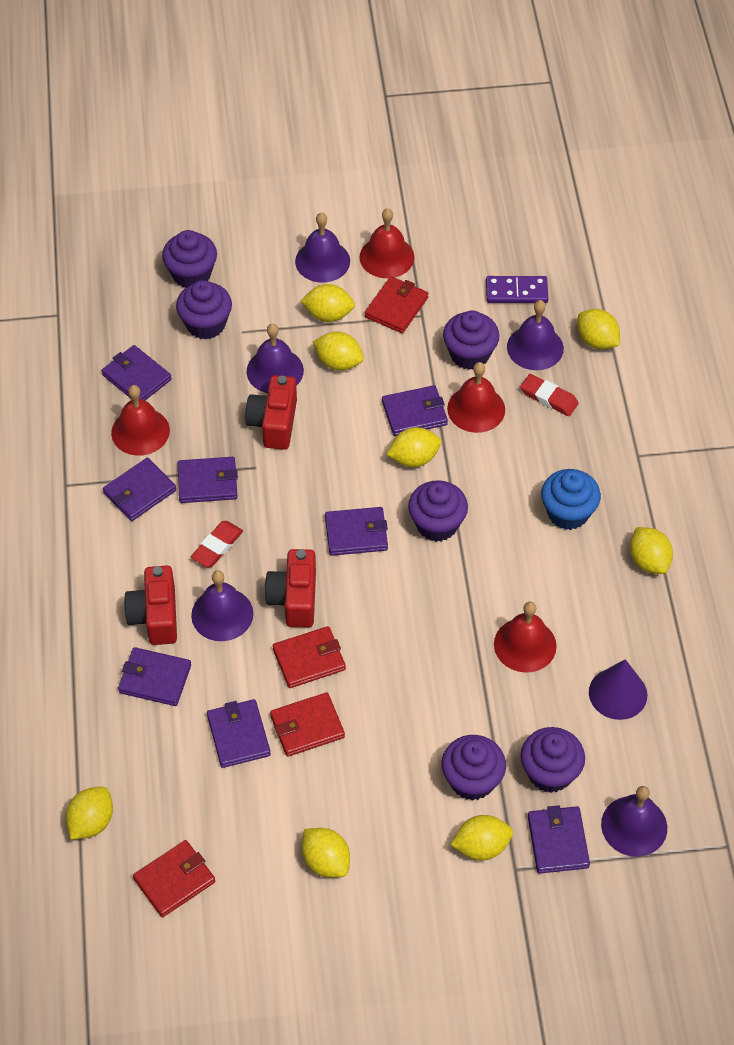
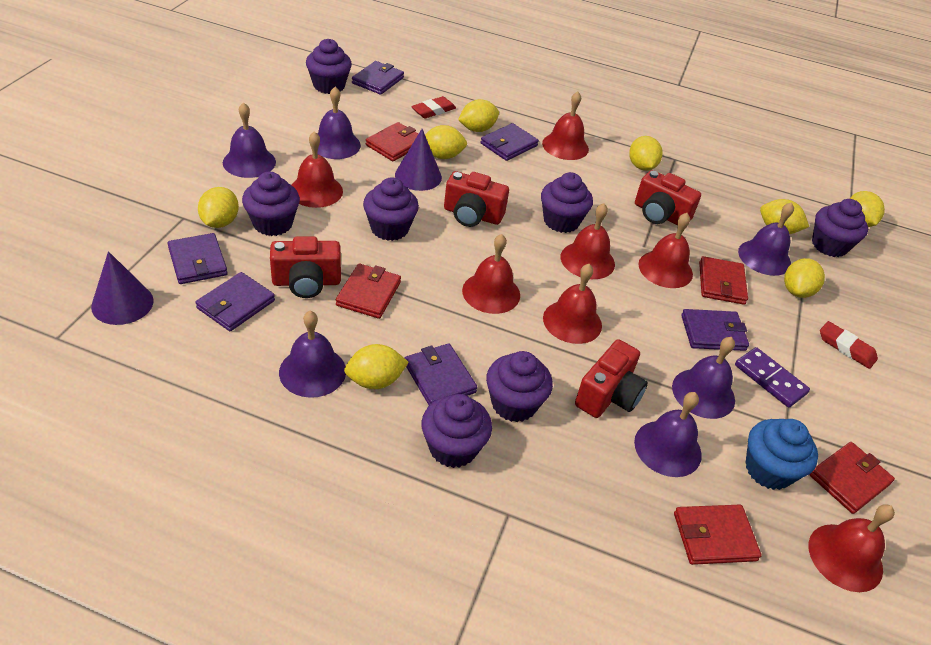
purple bell: 5 -> 6
purple cone: 1 -> 2
purple cupcake: 6 -> 7
purple wallet: 8 -> 6
red bell: 4 -> 7
red camera: 3 -> 4
red wallet: 4 -> 5

